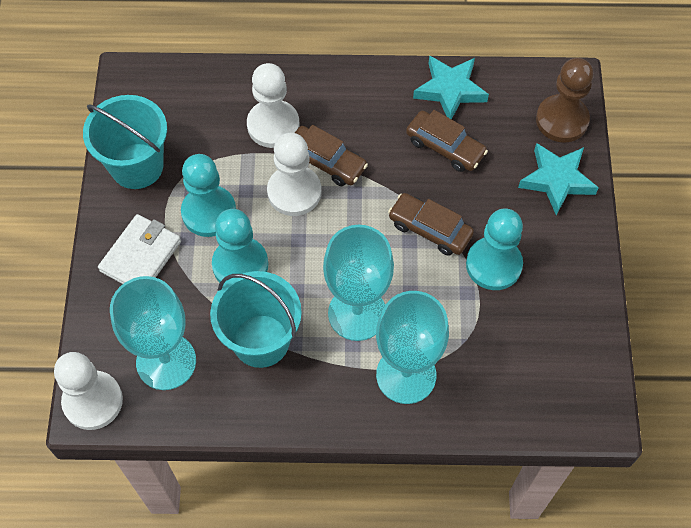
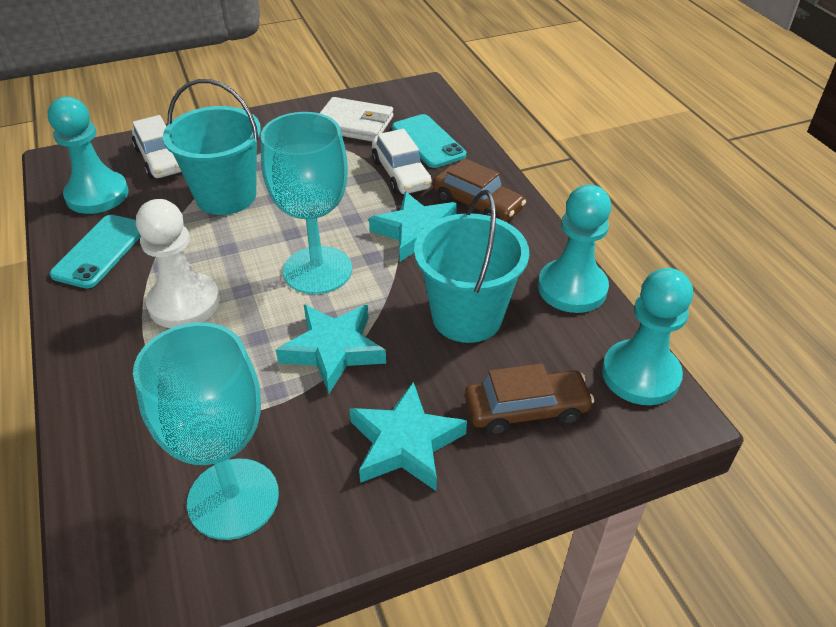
brown car: 3 -> 2
brown pawn: 1 -> 0
turquoise goblet: 3 -> 2
turquoise phone: 0 -> 2
turquoise star: 2 -> 3
white car: 0 -> 2
white pawn: 3 -> 1

